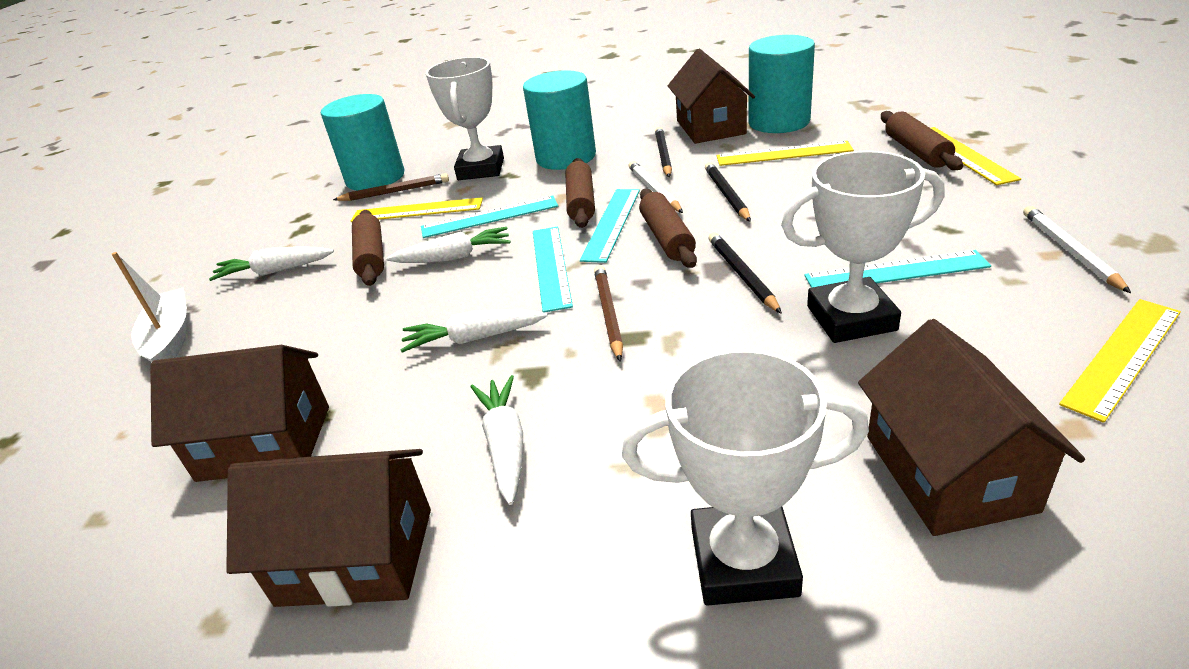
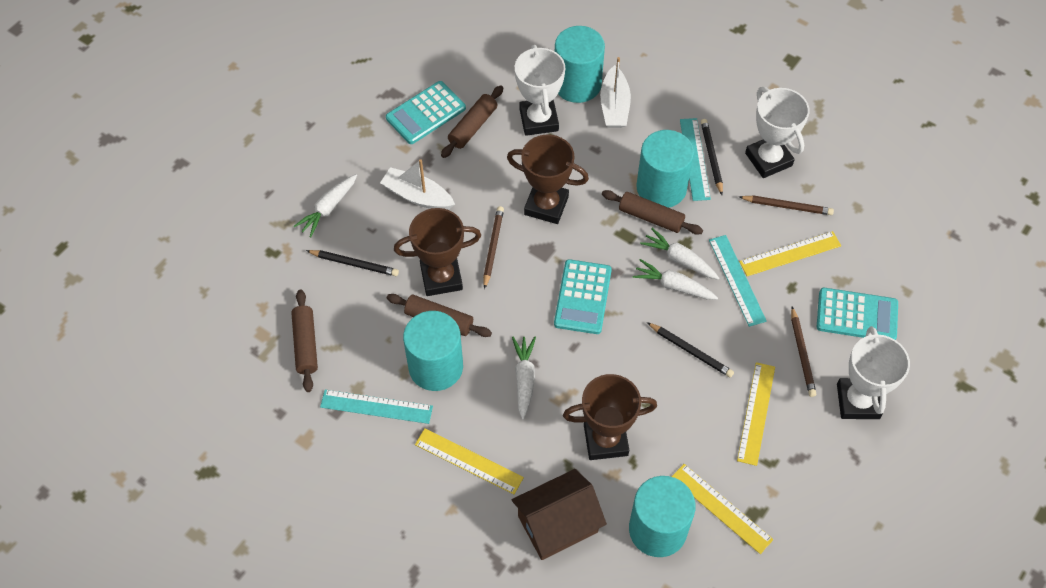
brown house: 4 -> 1
brown pencil: 2 -> 3
brown trophy: 0 -> 3
turquoise calculator: 0 -> 3
turquoise cylinder: 3 -> 4
turquoise ruler: 4 -> 3
white boat: 1 -> 2
white pencil: 2 -> 0

